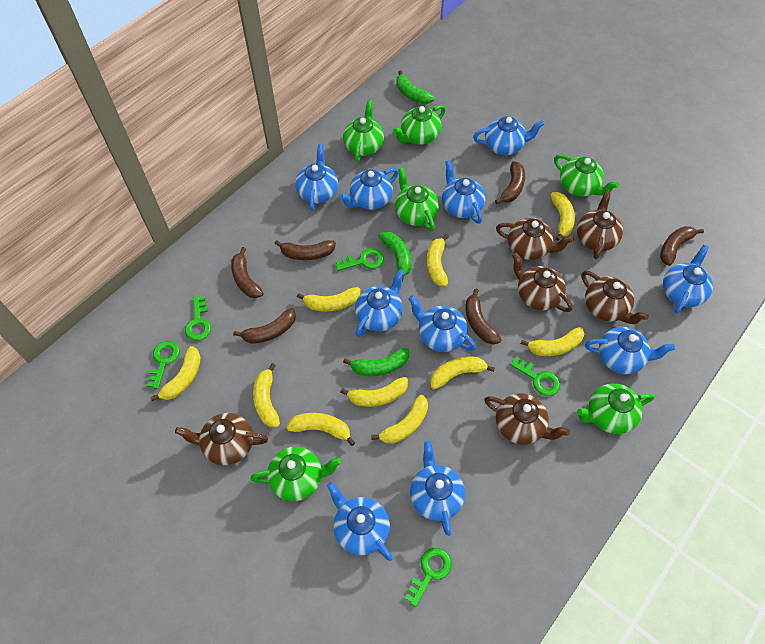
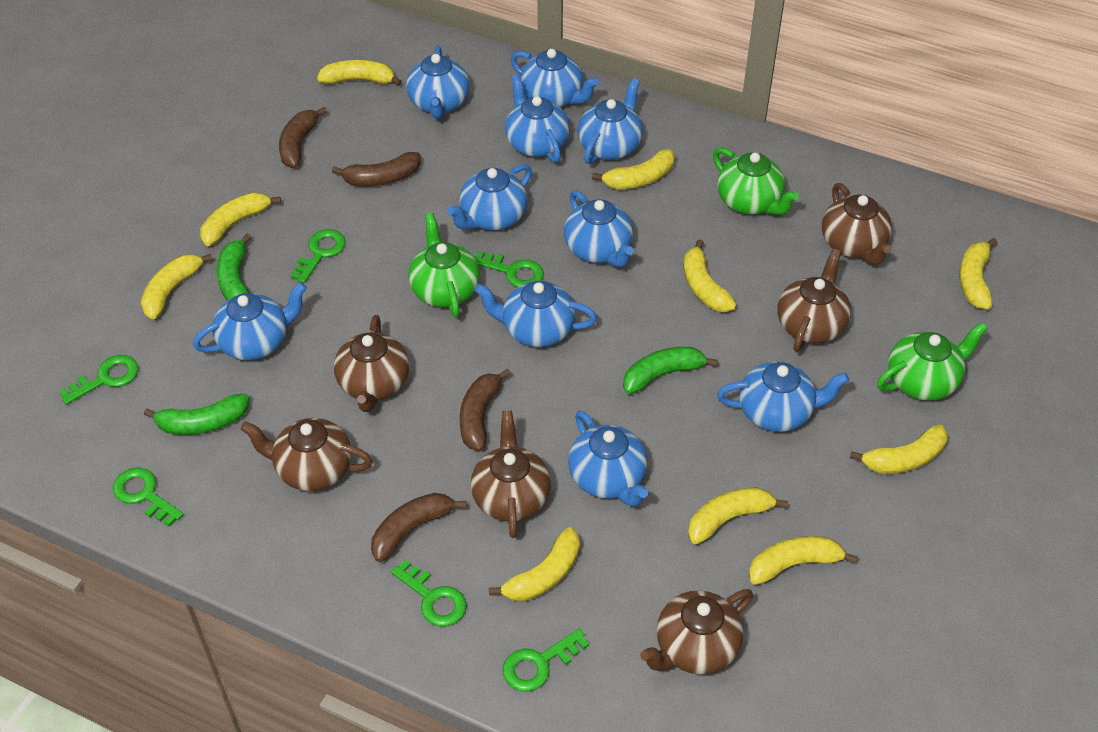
brown banana: 6 -> 4
green key: 5 -> 6
green teapot: 6 -> 3

